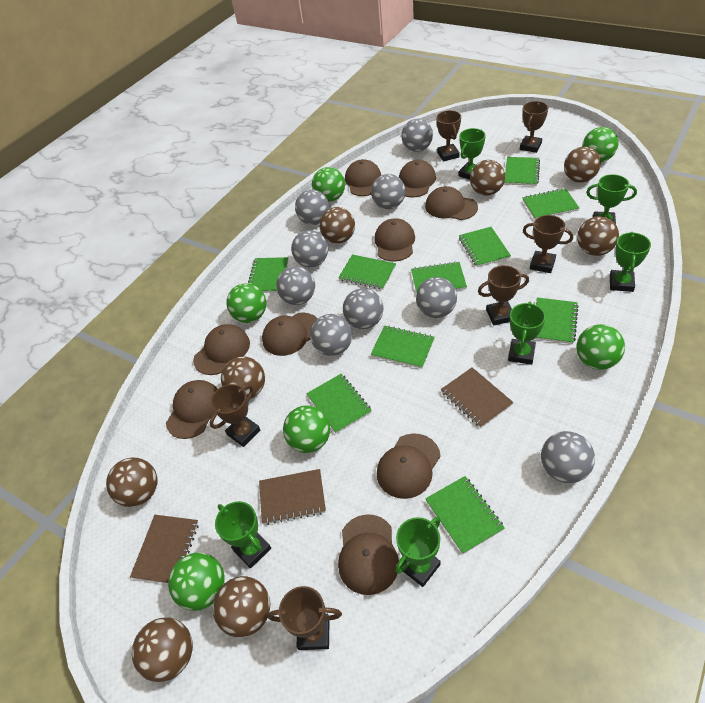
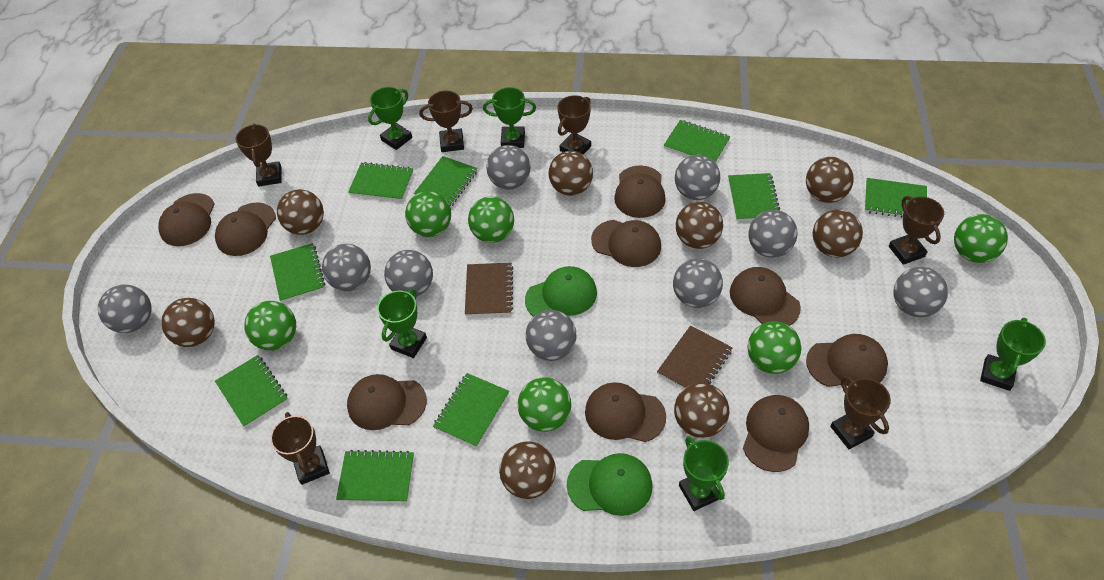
brown notebook: 3 -> 2
green cap: 0 -> 2
green notebook: 10 -> 9
green trophy: 6 -> 5

